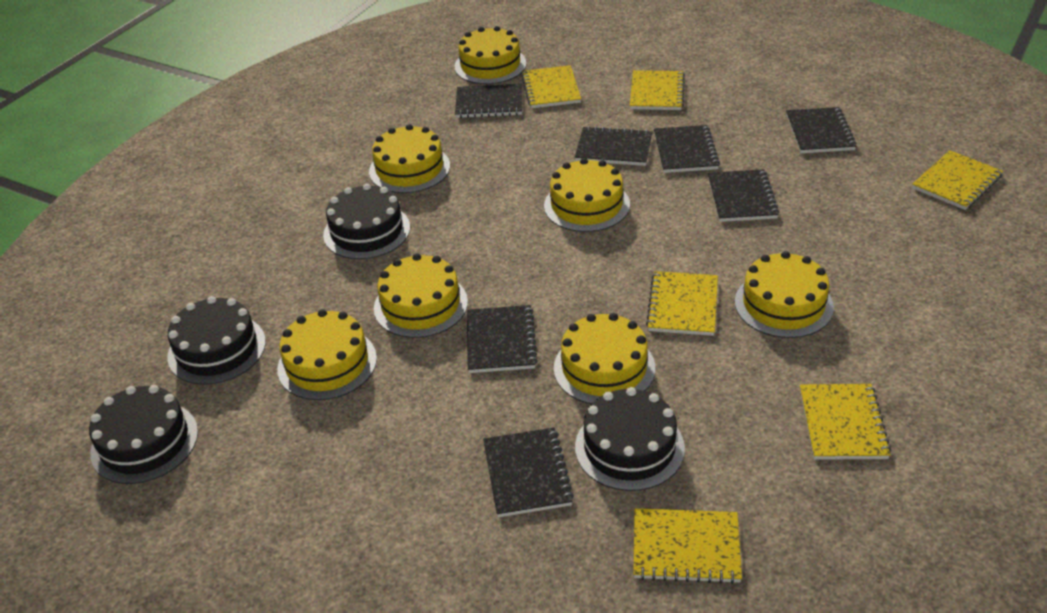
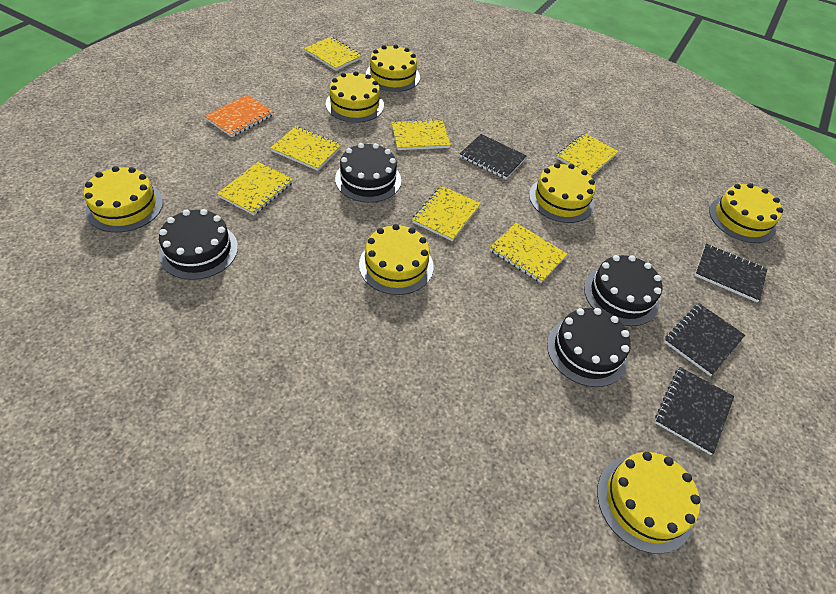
black notebook: 7 -> 4
orange notebook: 0 -> 1
yellow notebook: 6 -> 7

